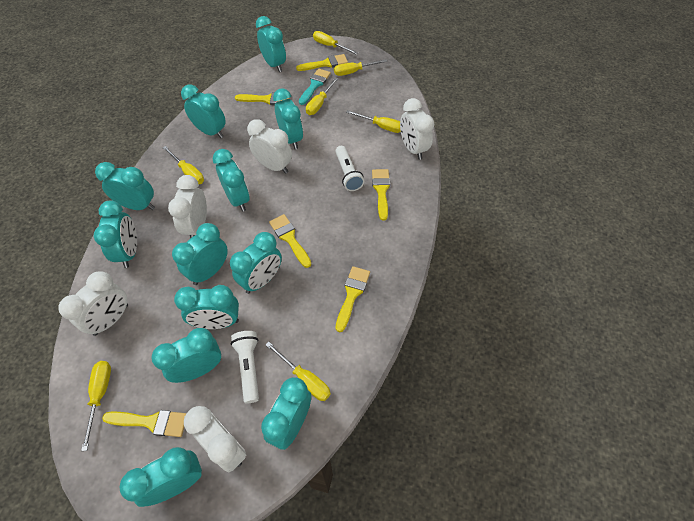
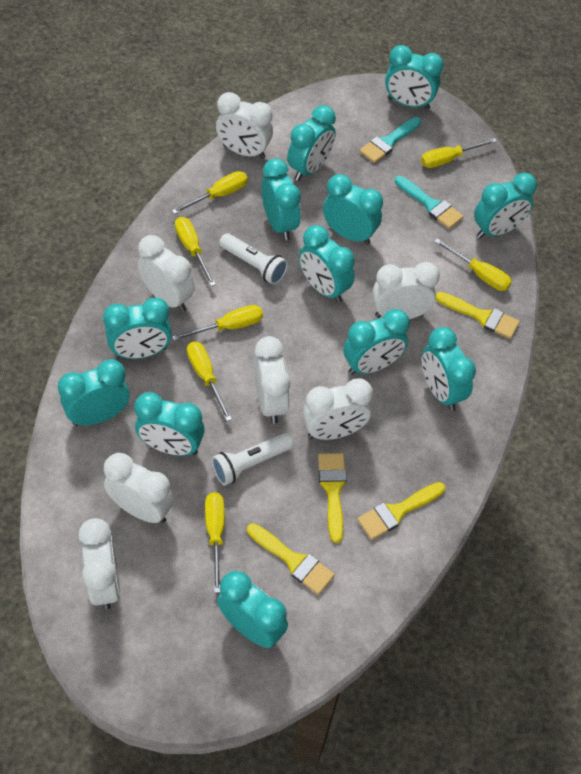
turquoise brush: 1 -> 2
white clock: 5 -> 7
yellow brush: 6 -> 4

